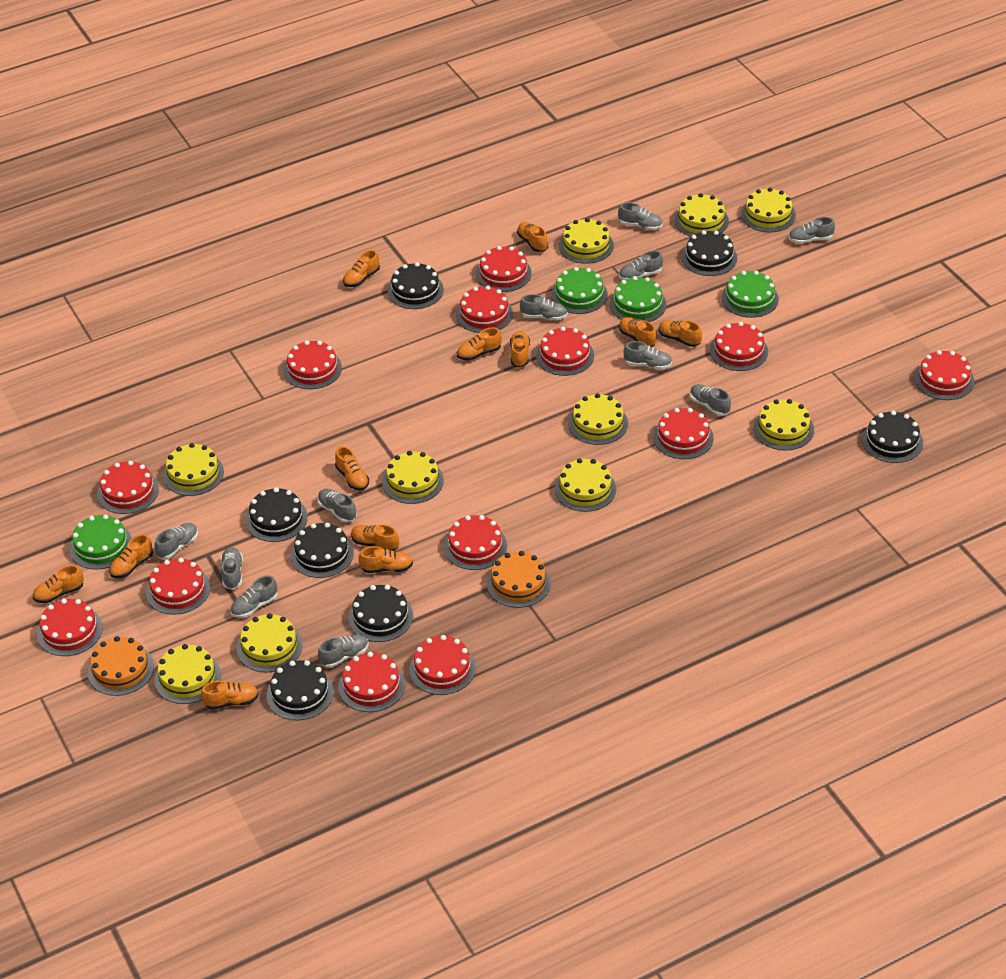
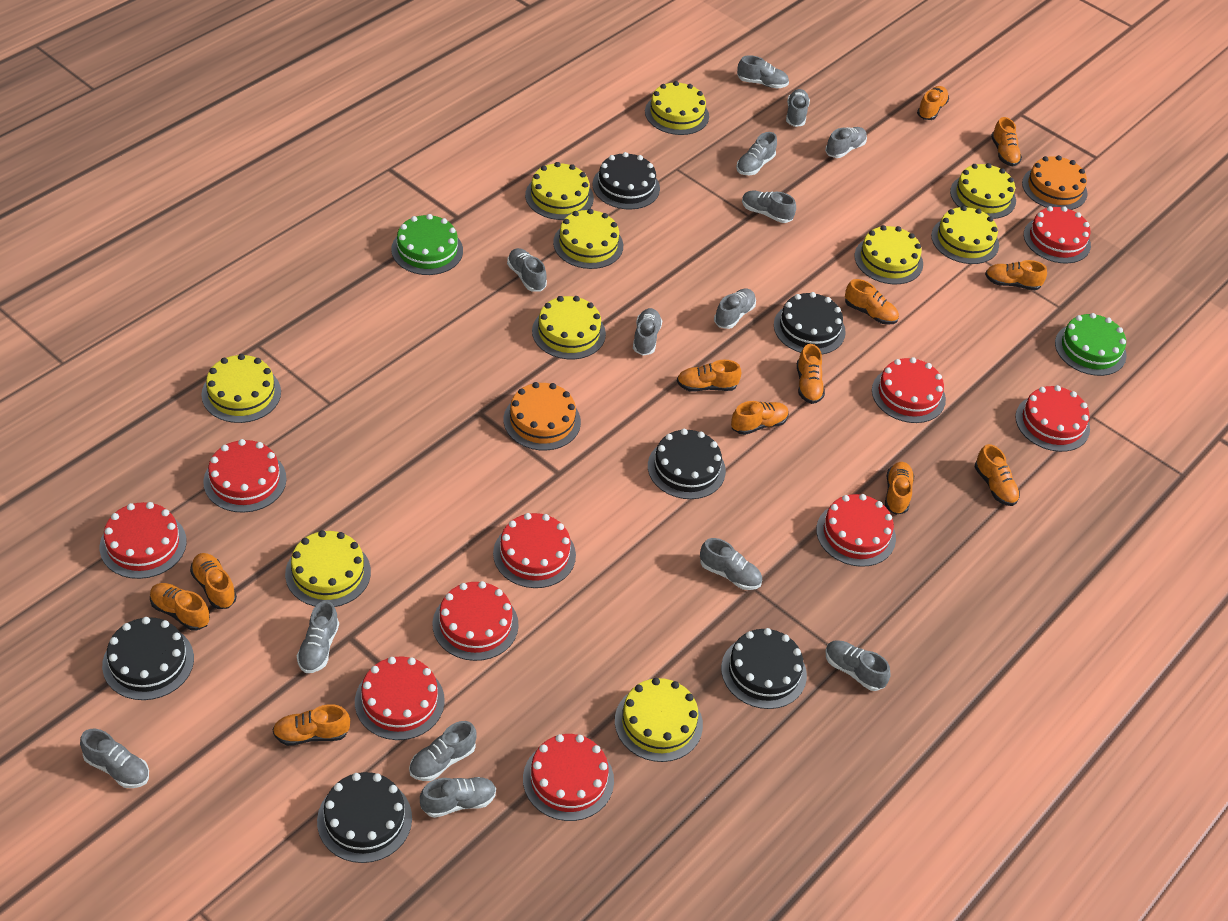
black cake: 7 -> 6
green cake: 4 -> 2
grey shoe: 11 -> 14
red cake: 13 -> 10

